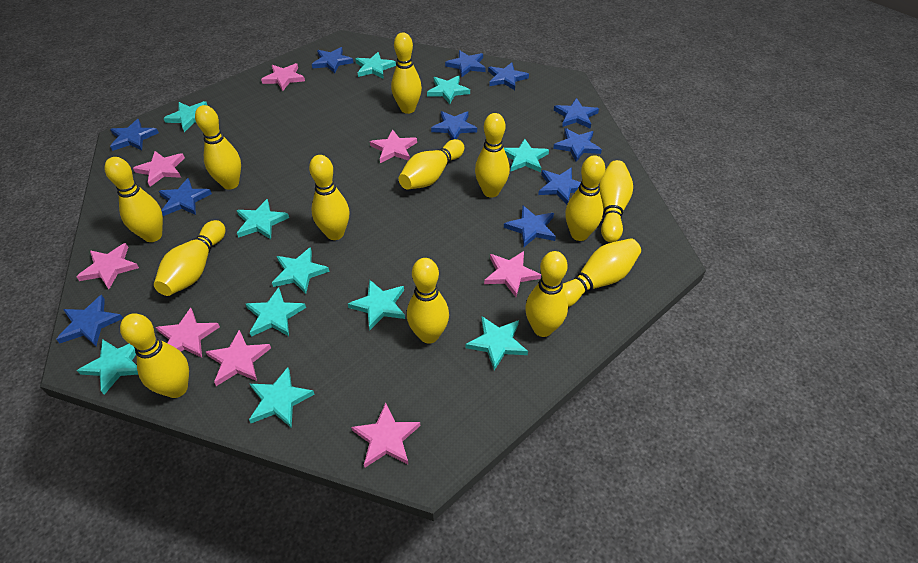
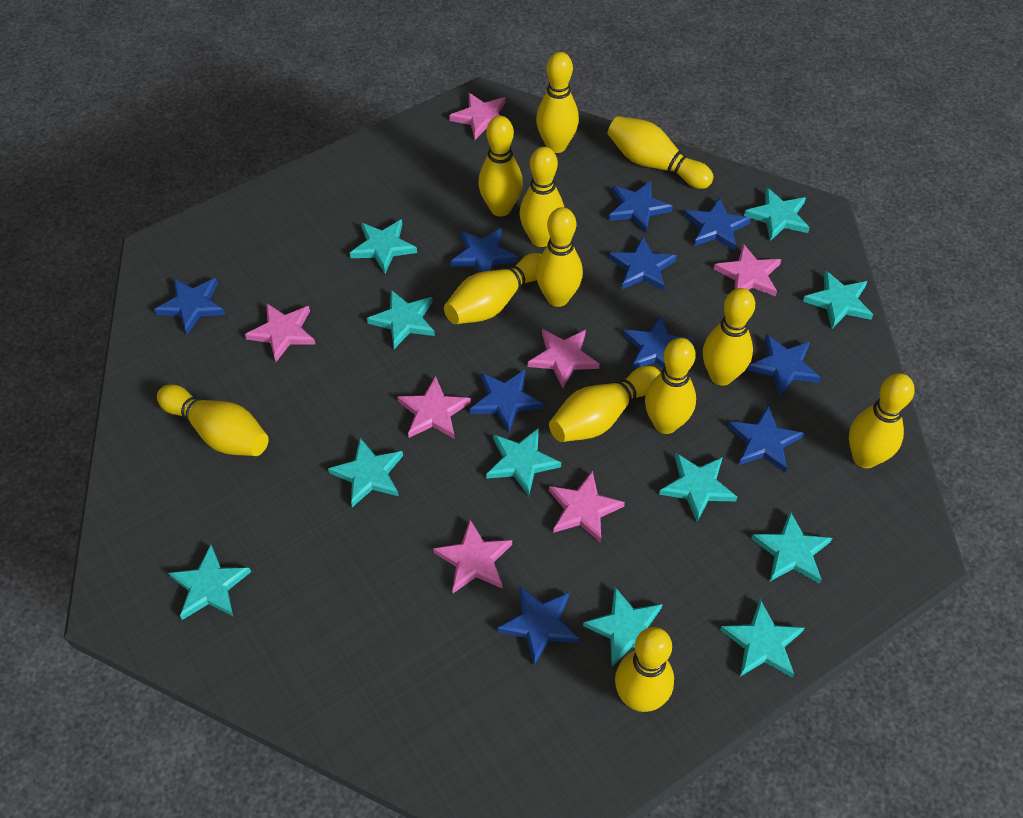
blue star: 11 -> 10
pink star: 8 -> 7
yellow bowling pin: 13 -> 12

